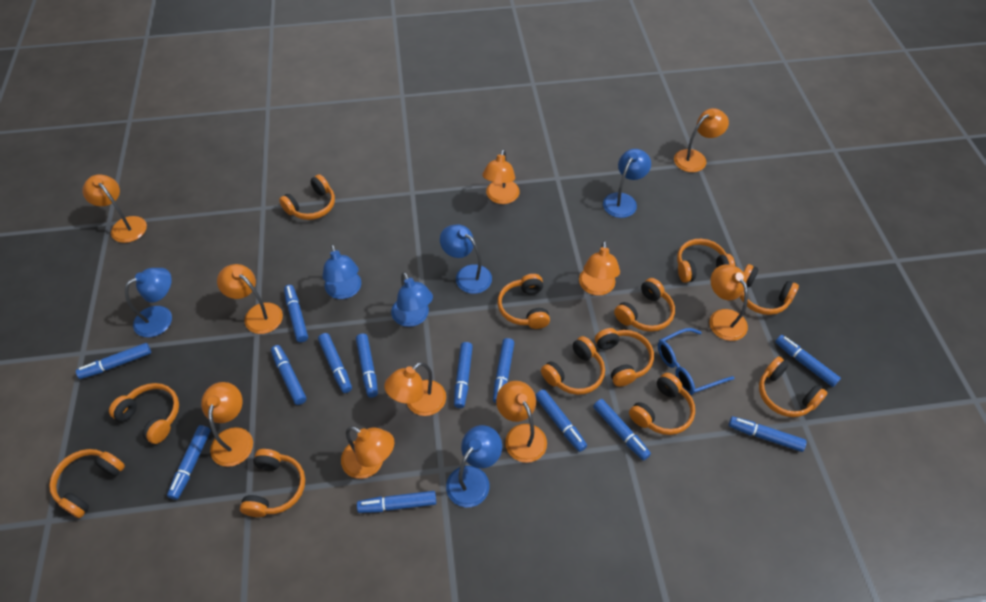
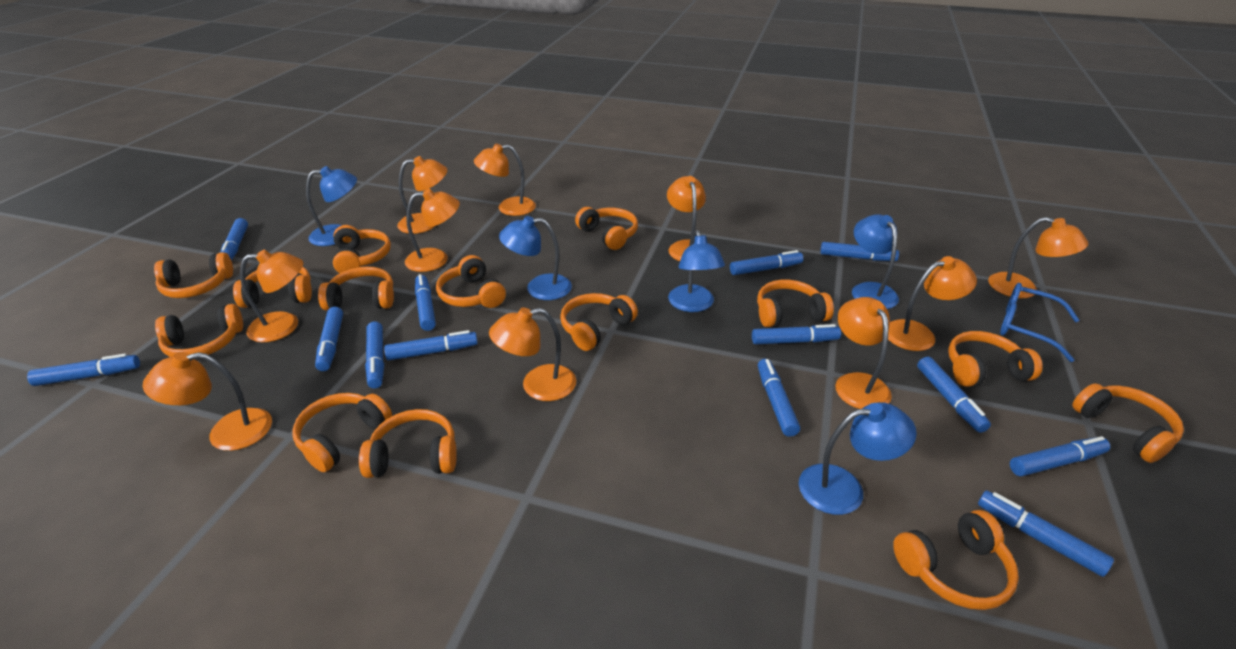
blue lamp: 6 -> 5
orange headphones: 12 -> 14

